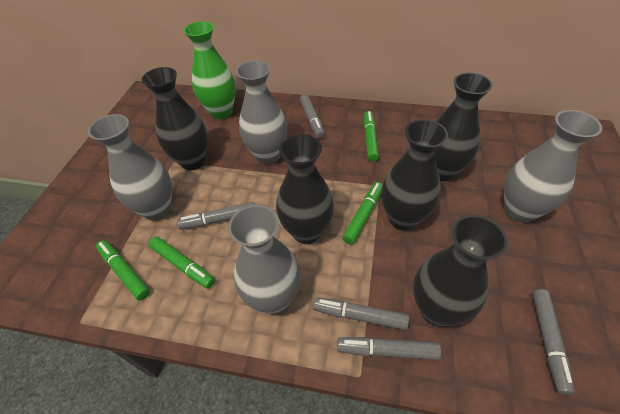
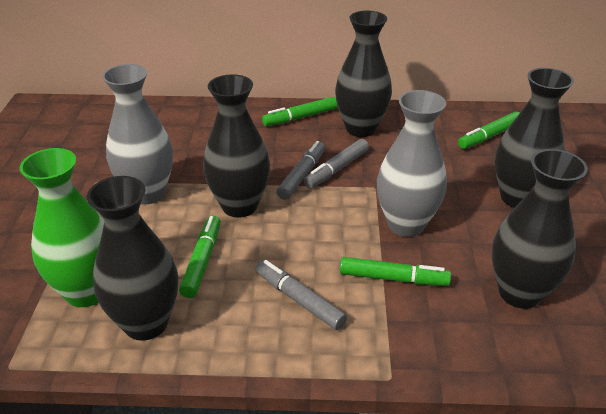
grey marker: 5 -> 3
grey vase: 4 -> 2

